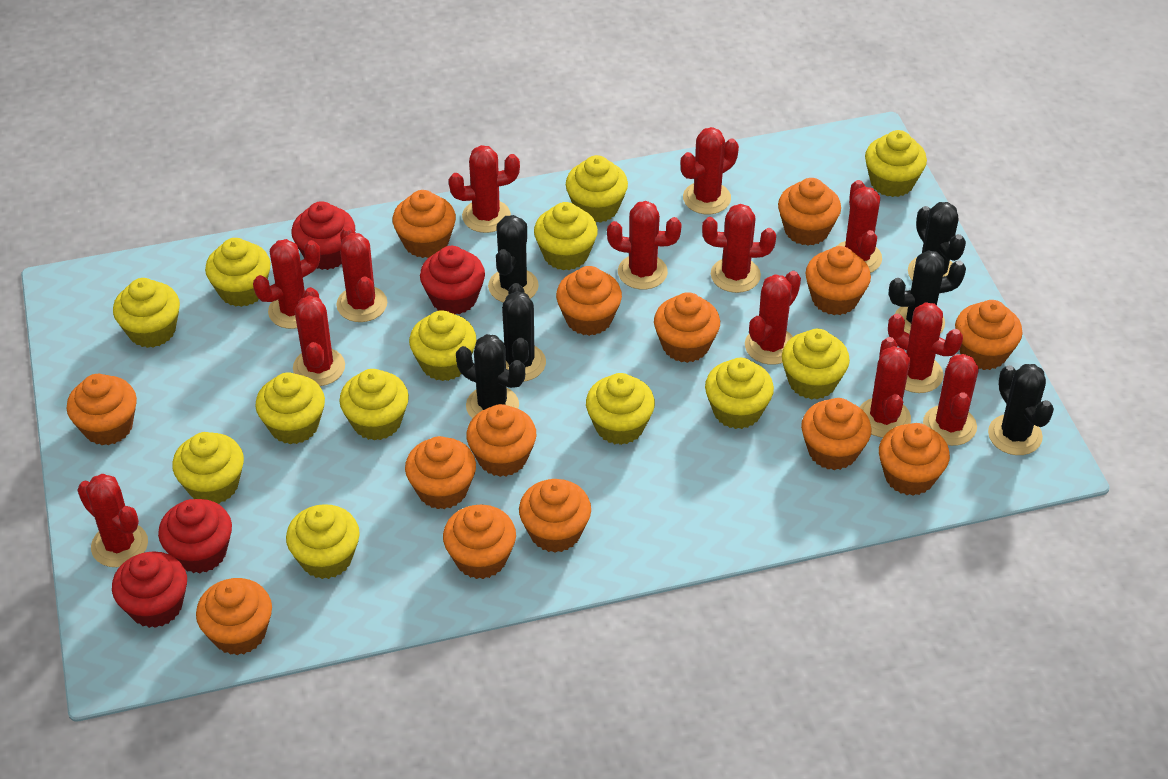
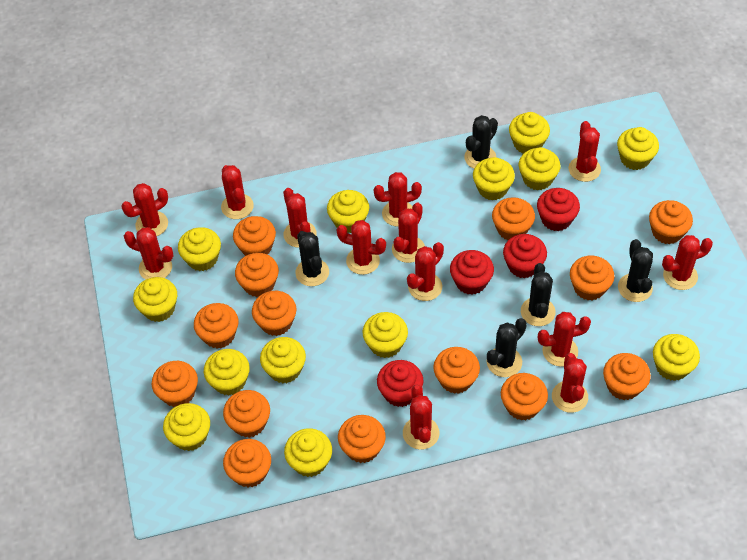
black cactus: 6 -> 5

